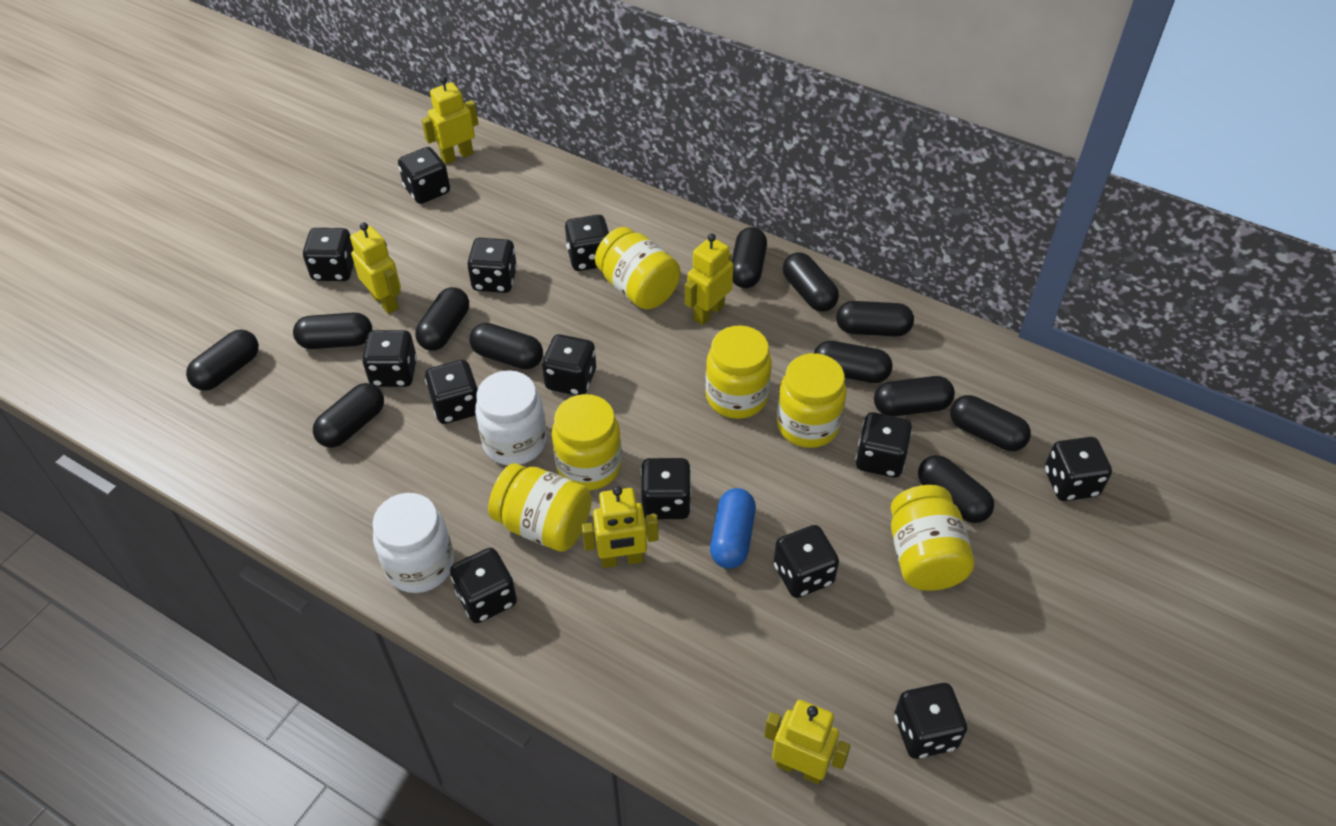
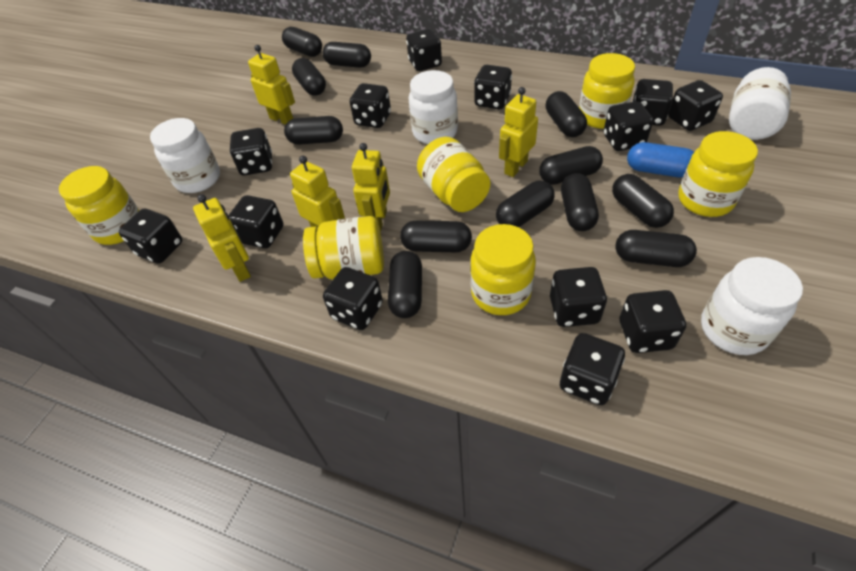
white jar: 2 -> 4

